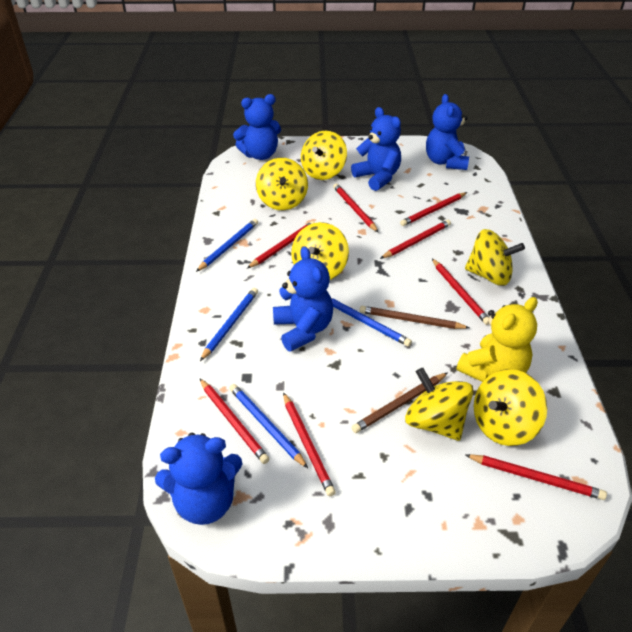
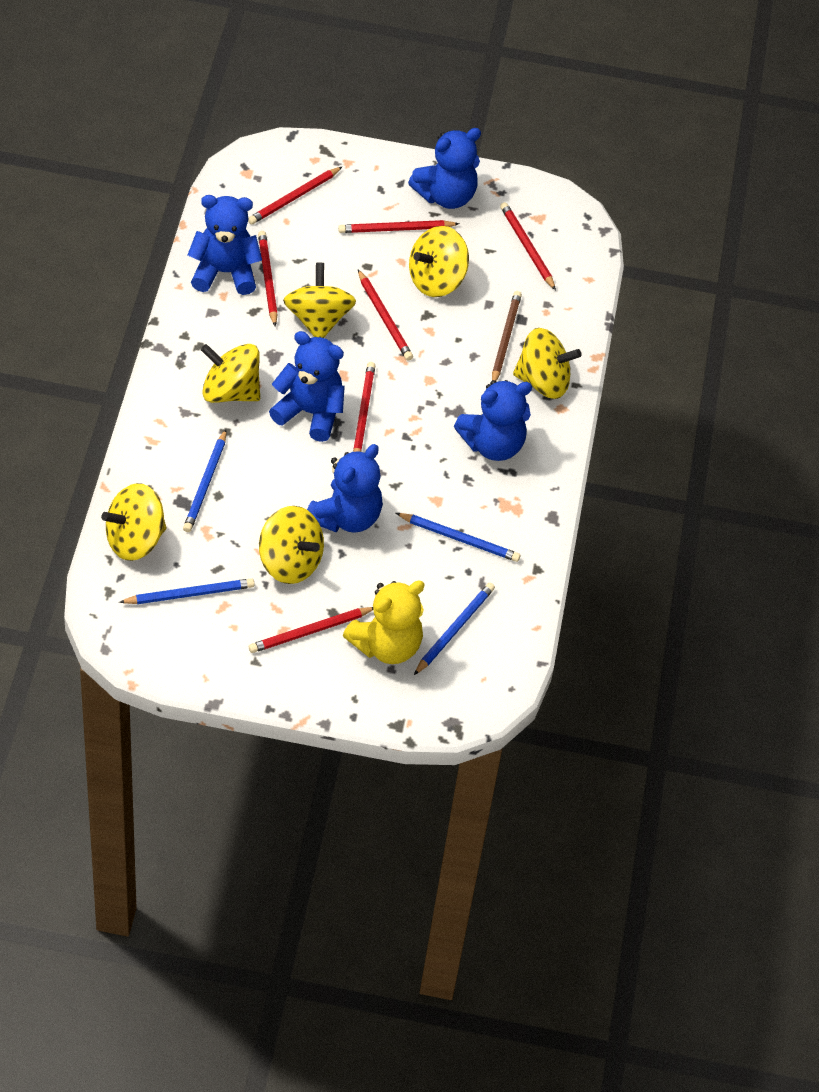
brown pencil: 2 -> 1
red pencil: 8 -> 7

